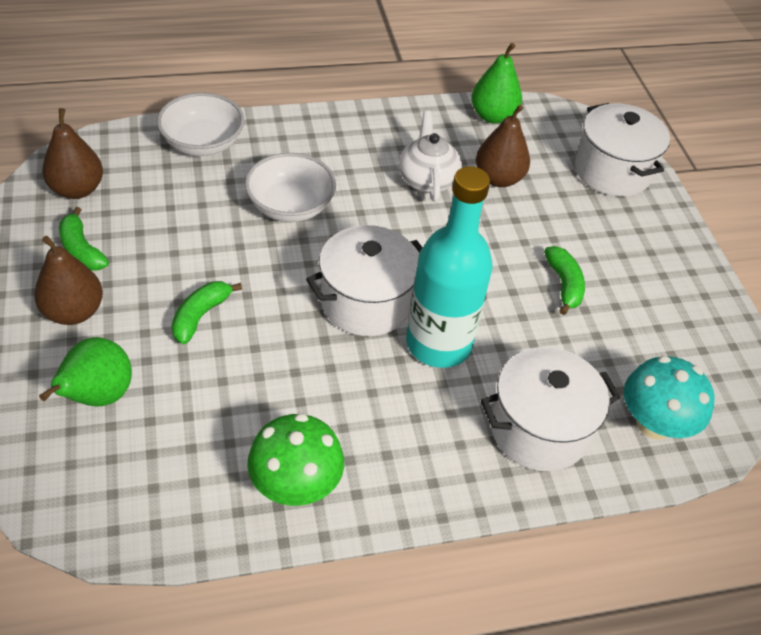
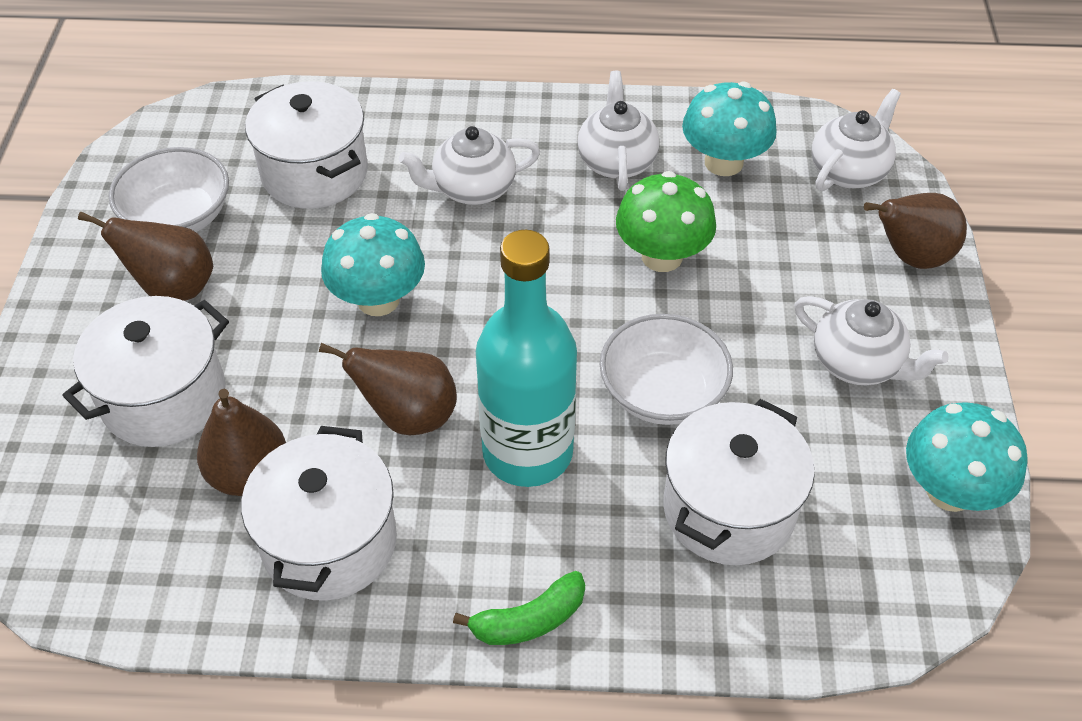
brown pear: 3 -> 4
green banana: 3 -> 1
green pear: 2 -> 0
turquoise mushroom: 1 -> 3
white pot: 3 -> 4
white teapot: 1 -> 4

